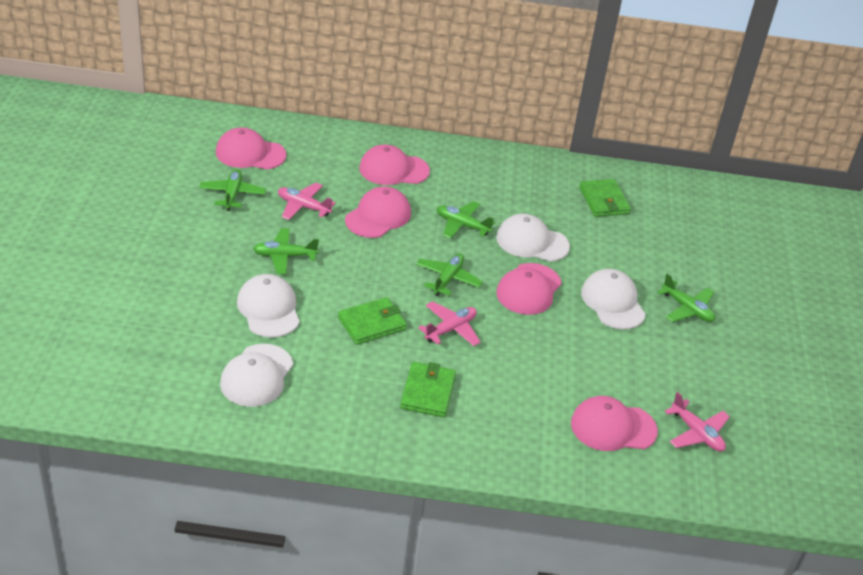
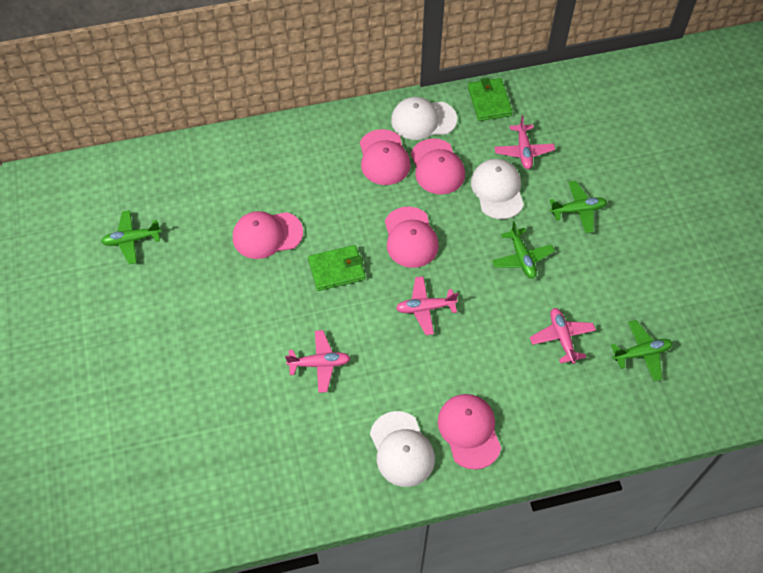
green plane: 5 -> 4
green wallet: 3 -> 2
pink plane: 3 -> 4
white cap: 4 -> 3

